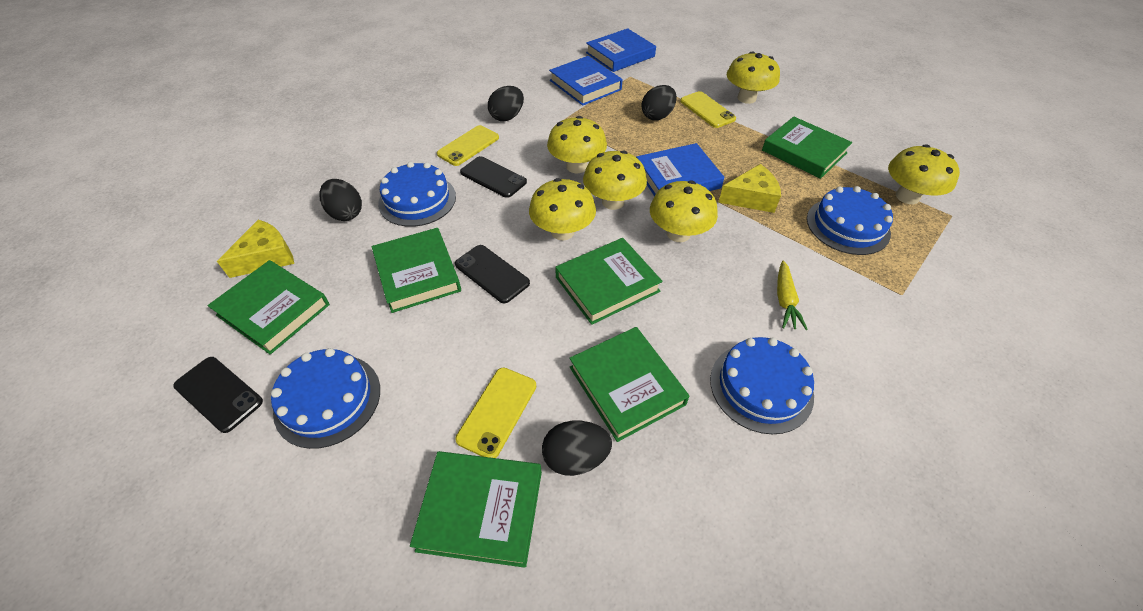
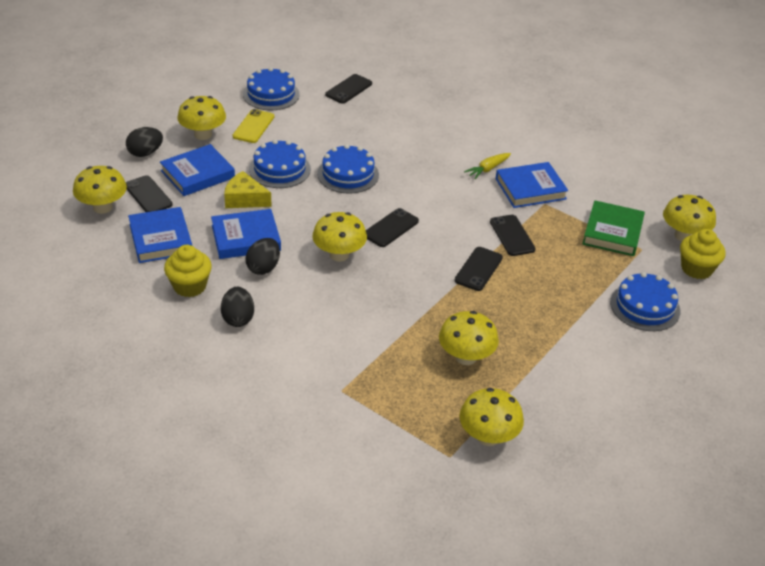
black egg: 4 -> 3
black phone: 3 -> 5
blue book: 3 -> 4
green book: 6 -> 1
yellow cheese: 2 -> 1
yellow cupcake: 0 -> 2
yellow phone: 3 -> 1

